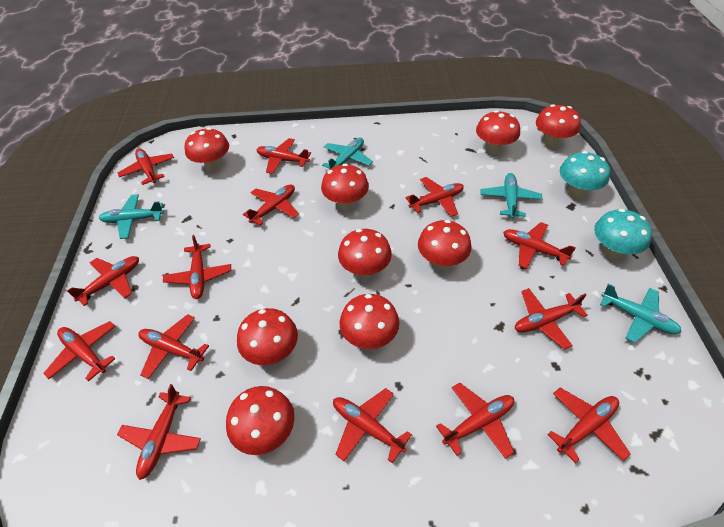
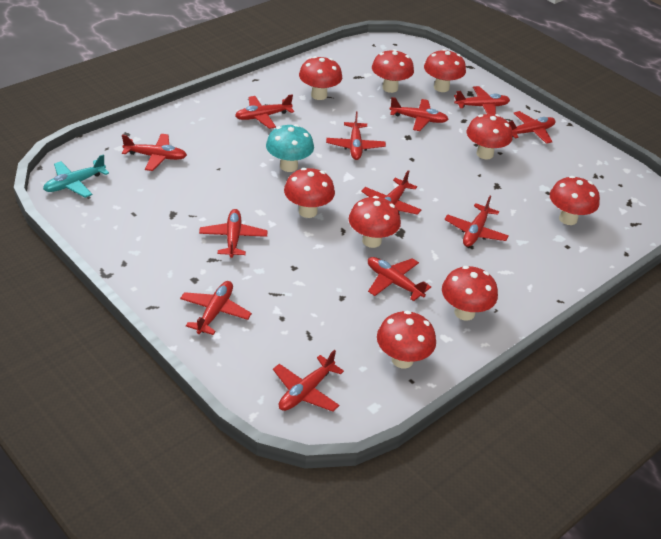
red plane: 14 -> 12
turquoise mushroom: 2 -> 1
turquoise plane: 4 -> 1

